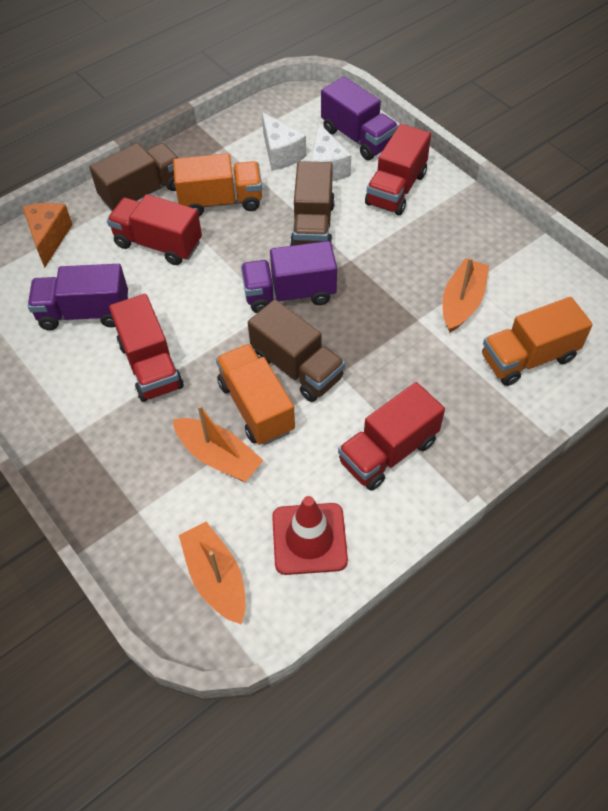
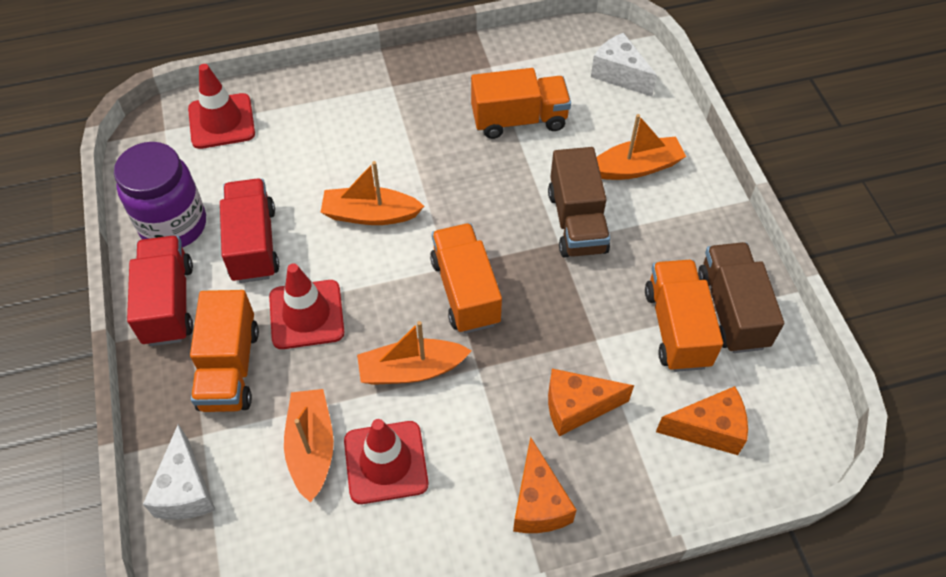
brown truck: 3 -> 2
orange boat: 3 -> 4
orange cheese: 1 -> 3
orange truck: 3 -> 4
purple jar: 0 -> 1
purple truck: 3 -> 0
red traffic cone: 1 -> 3
red truck: 4 -> 2

